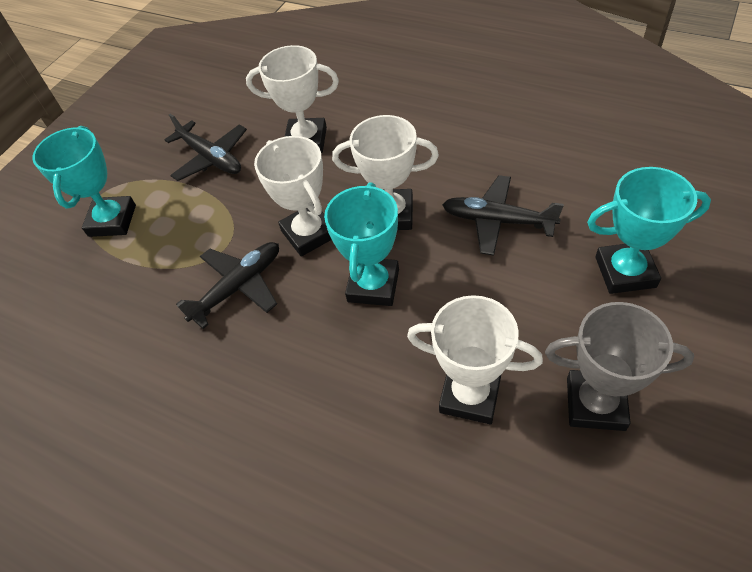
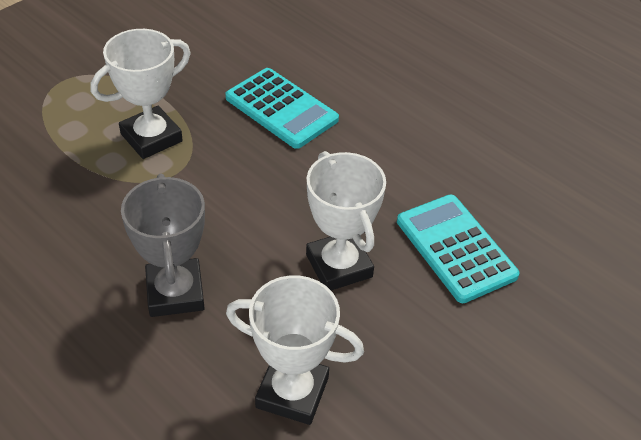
black plane: 3 -> 0
turquoise calculator: 0 -> 2
turquoise trophy: 3 -> 0
white trophy: 4 -> 3

